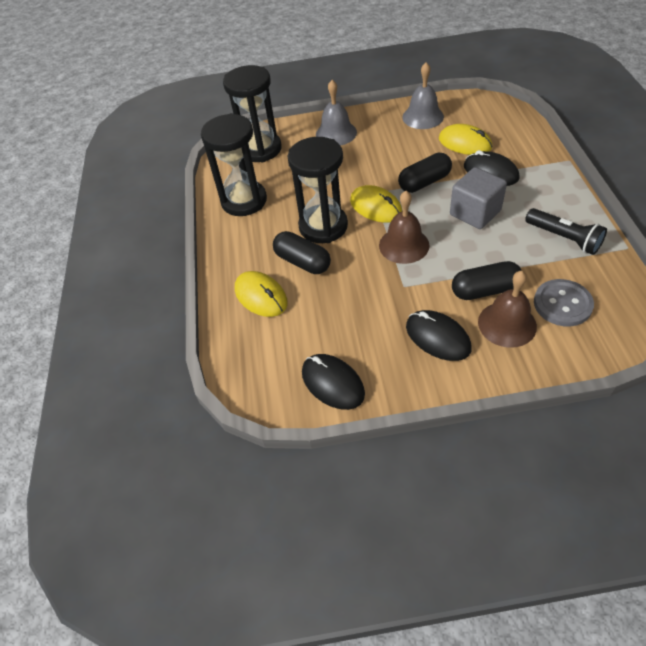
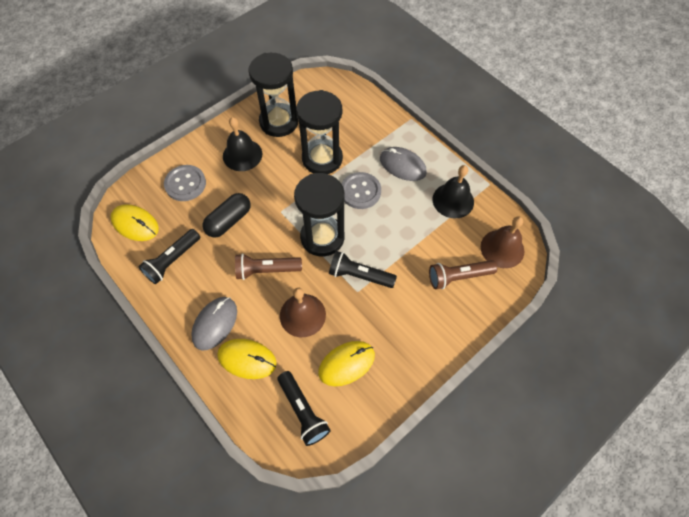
black bell: 0 -> 2
black capsule: 3 -> 1
black flashlight: 1 -> 3
black mouse: 3 -> 0
brown flashlight: 0 -> 2
grey bell: 2 -> 0
grey button: 1 -> 2
grey cube: 1 -> 0
grey mouse: 0 -> 2

